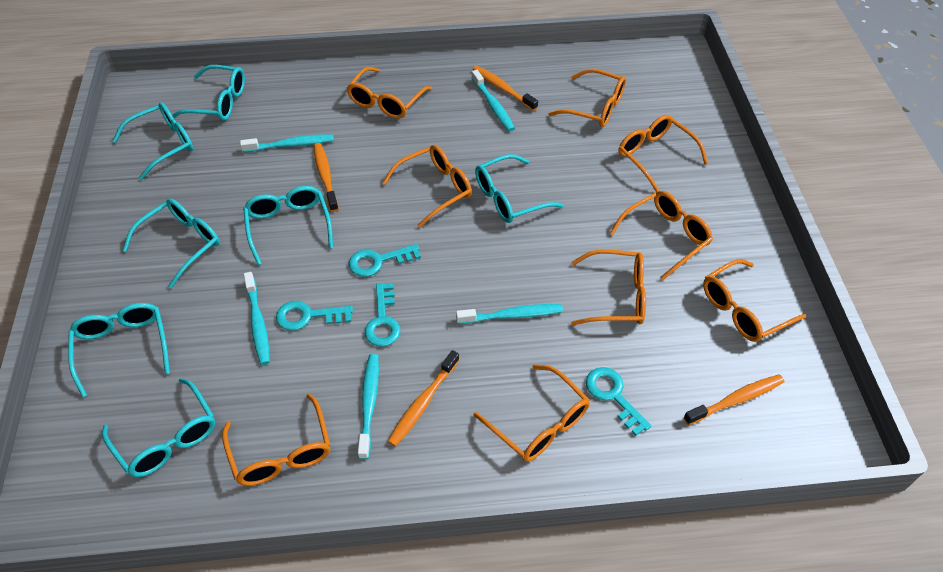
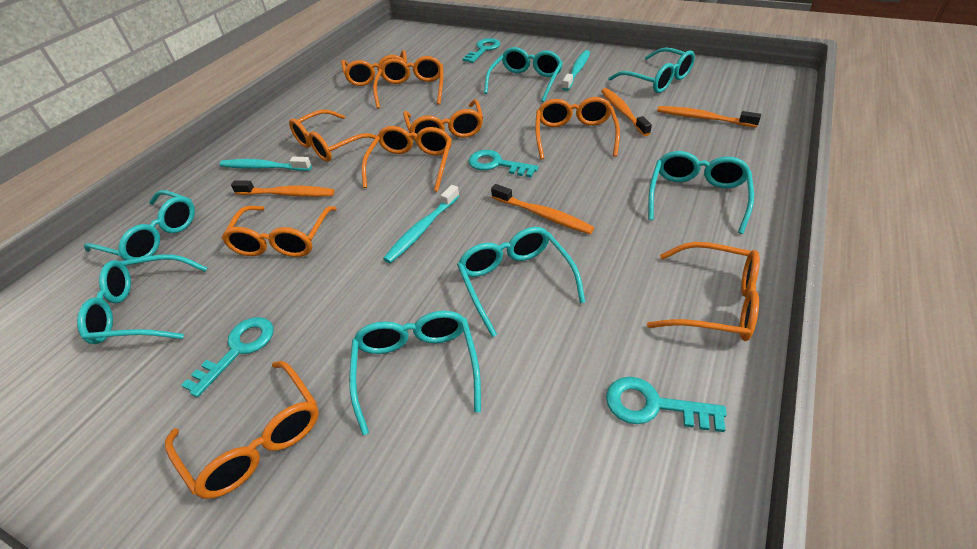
turquoise toothbrush: 5 -> 3

